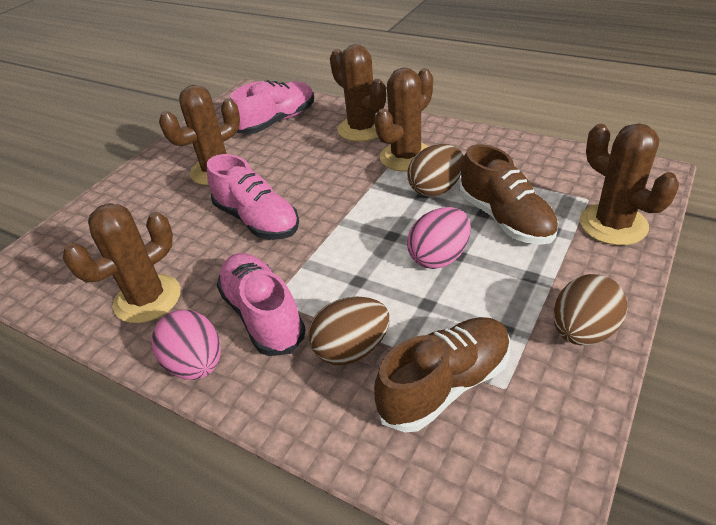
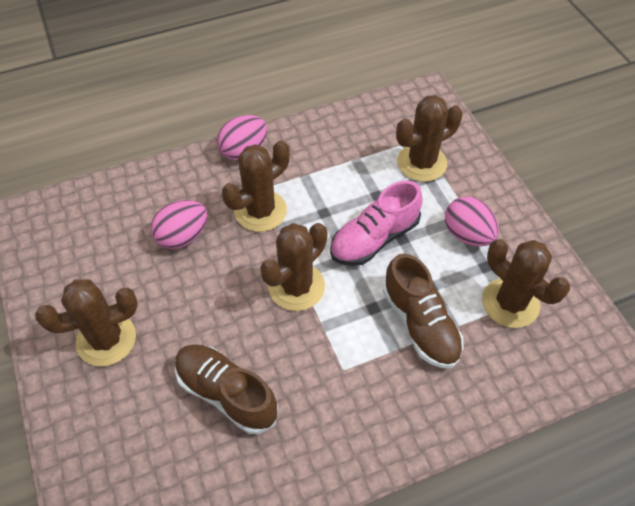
brown egg: 3 -> 0
pink egg: 2 -> 3
pink shoe: 3 -> 1

